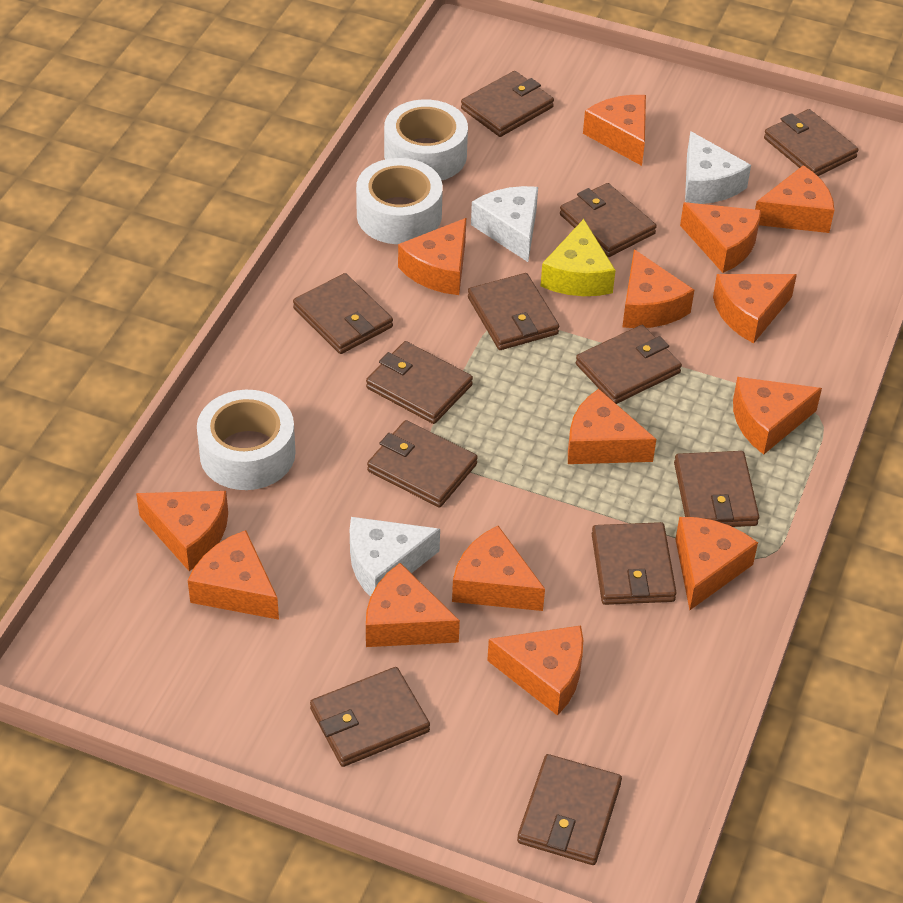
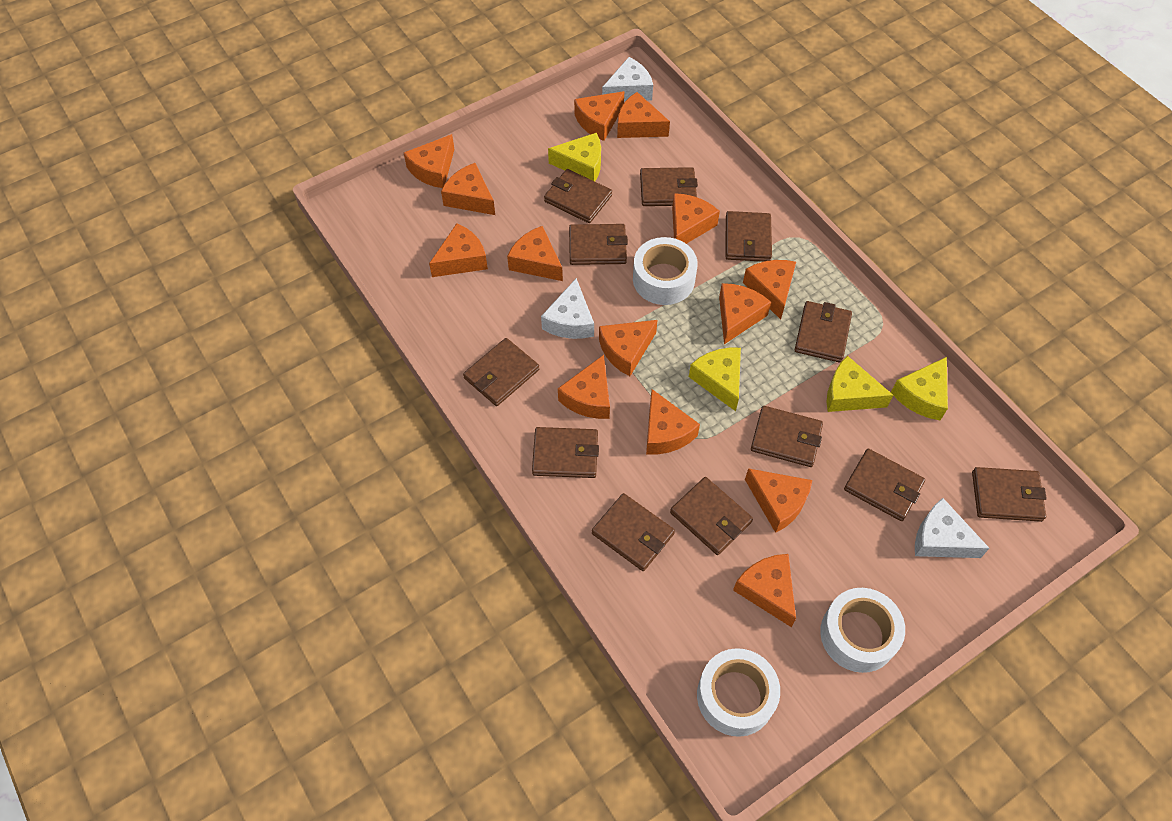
yellow cheese: 1 -> 4

